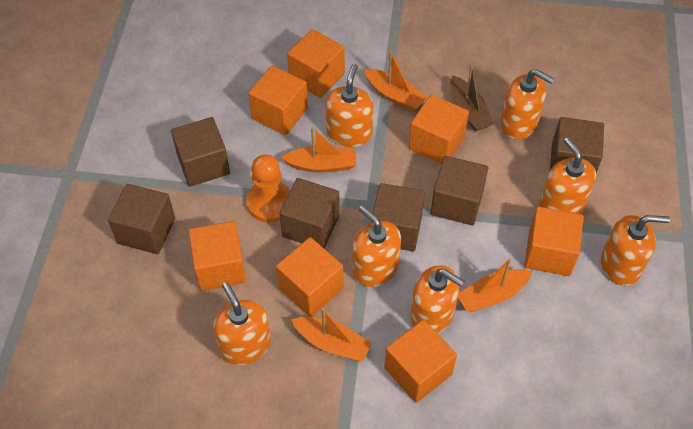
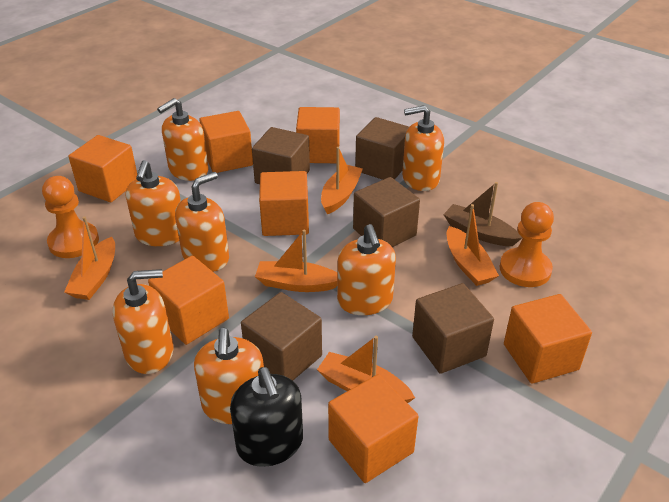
black soap dispenser: 0 -> 1
brown cube: 6 -> 5
orange boat: 4 -> 5
orange pawn: 1 -> 2

